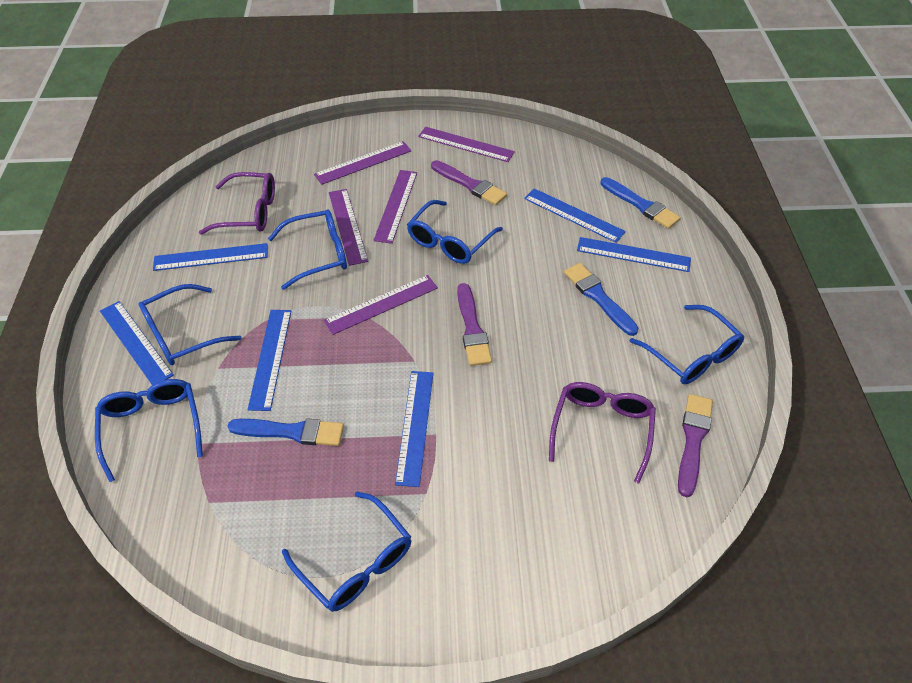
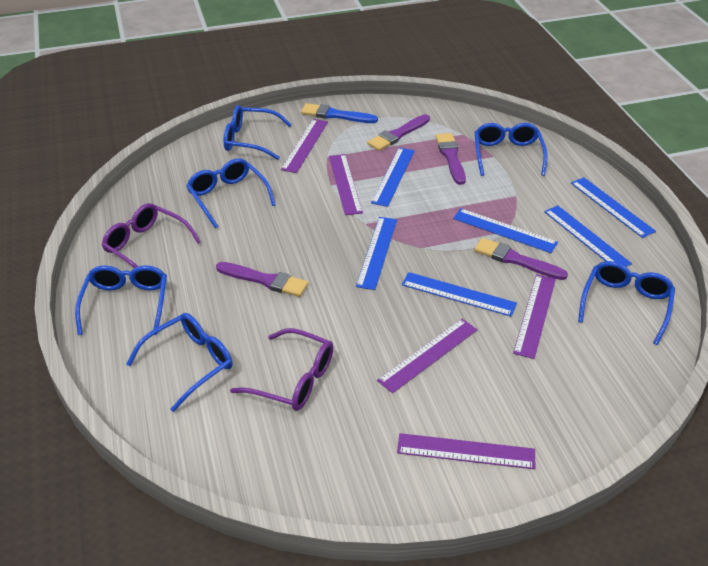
blue brush: 3 -> 1
purple brush: 3 -> 4

